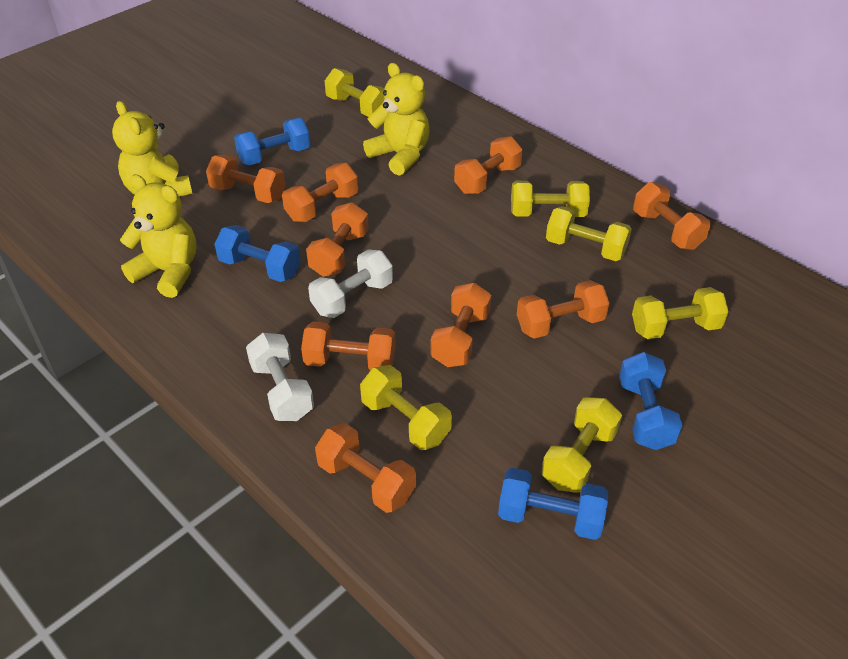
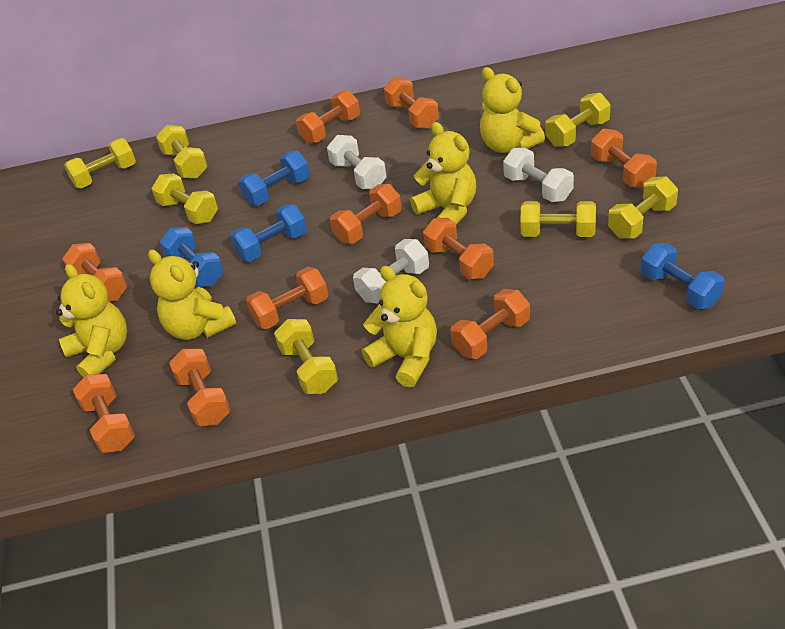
orange dumbbell: 9 -> 10
white dumbbell: 2 -> 3
yellow dumbbell: 6 -> 7
yellow teddy bear: 3 -> 5

